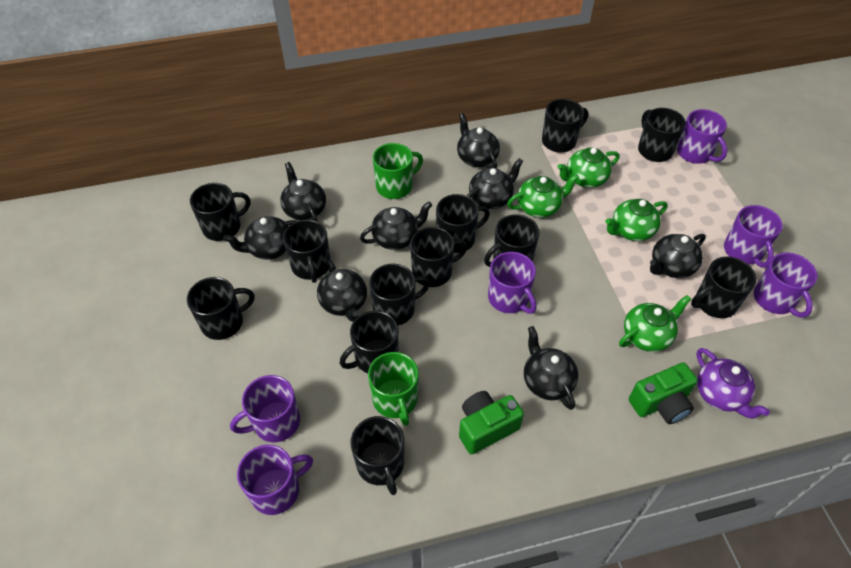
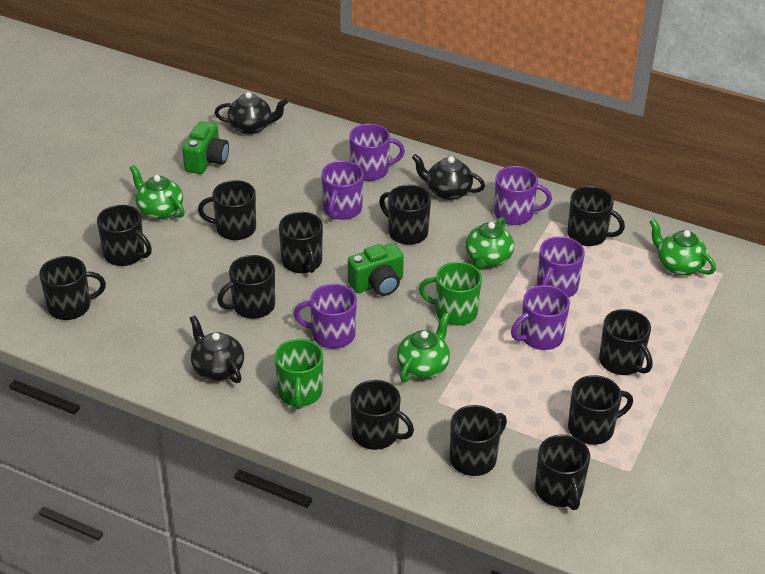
black teapot: 8 -> 3
purple teapot: 1 -> 0

